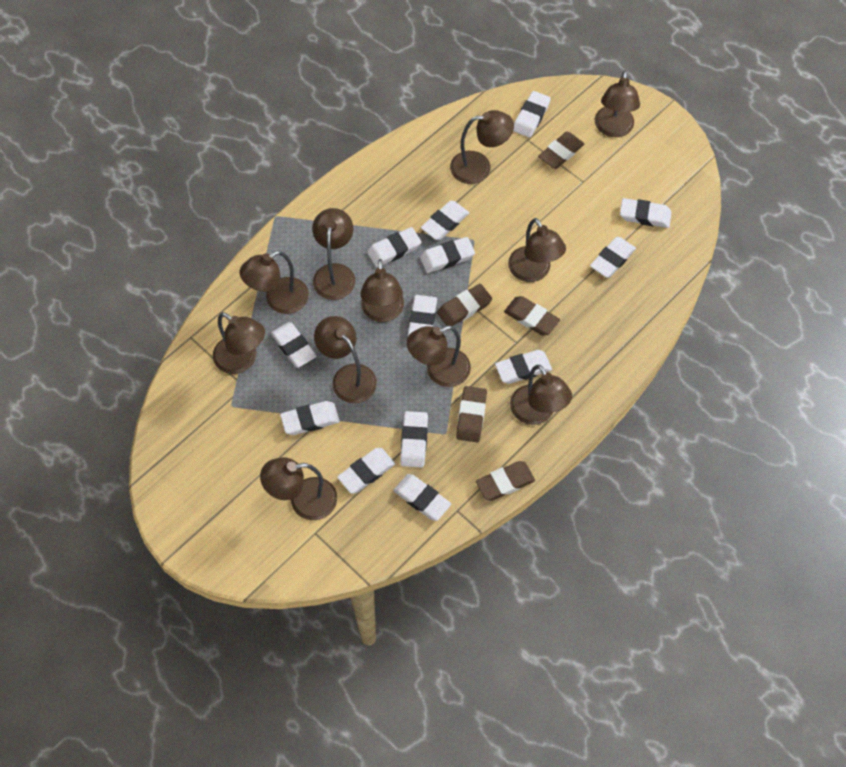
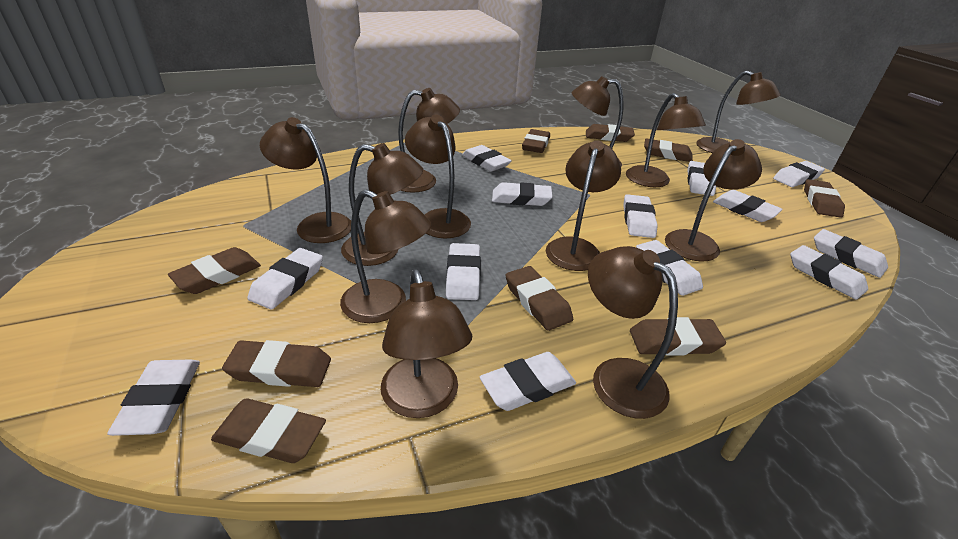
brown eraser: 5 -> 9
brown lamp: 11 -> 12

